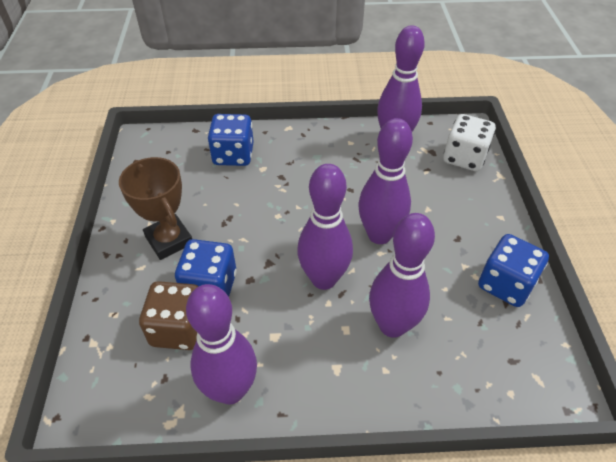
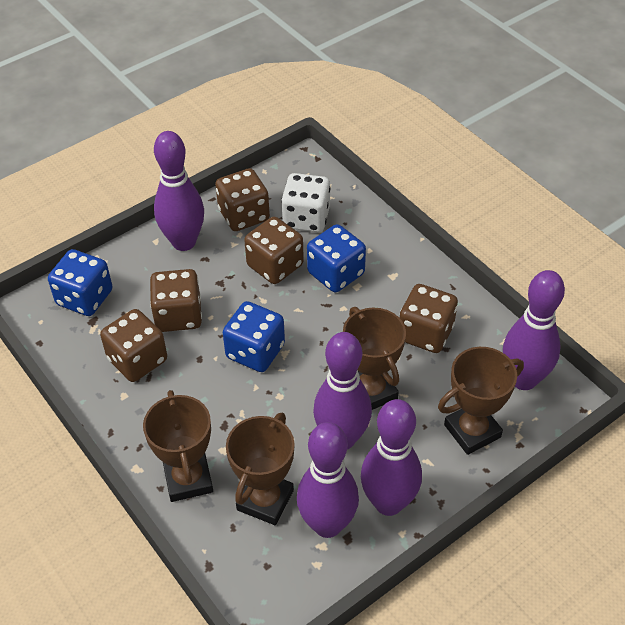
brown dice: 1 -> 5
brown trophy: 1 -> 4

